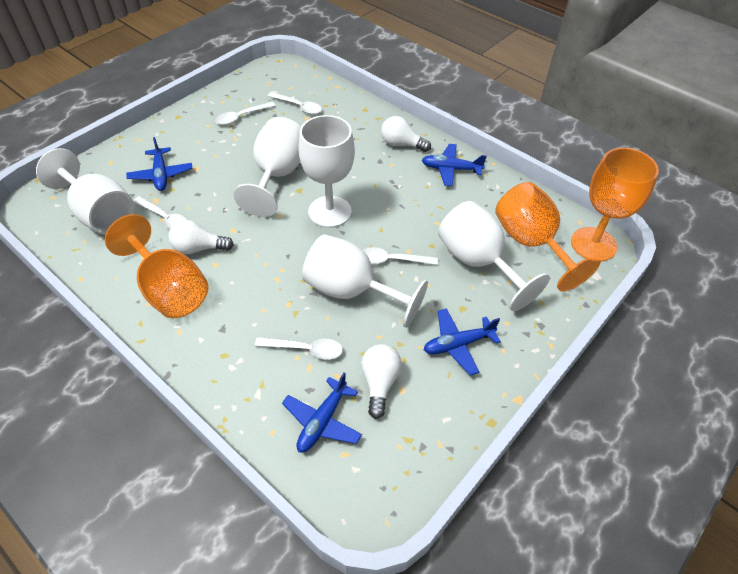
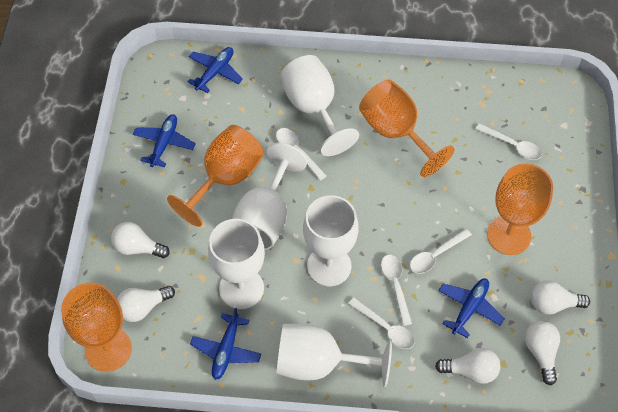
orange goblet: 3 -> 4
white light bulb: 3 -> 5

